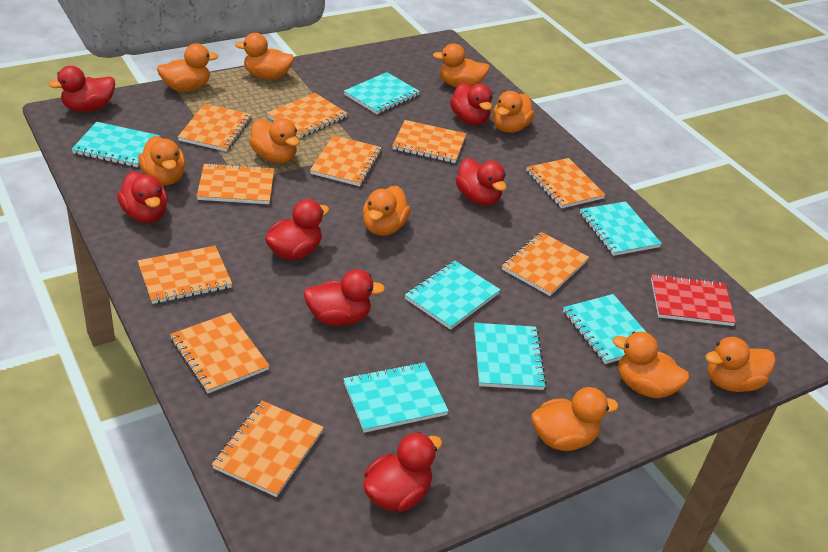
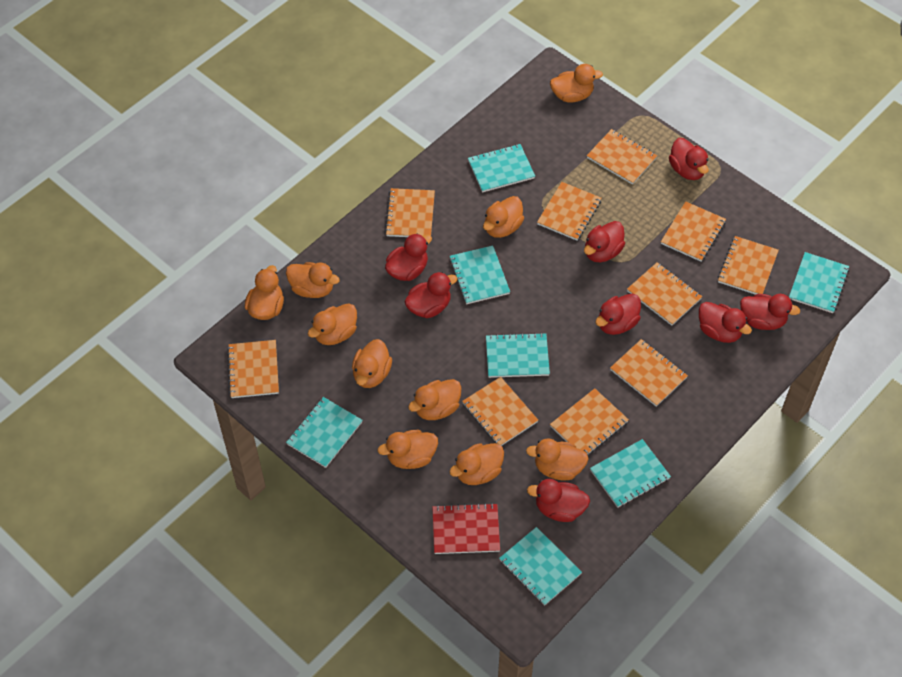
red duck: 7 -> 8

